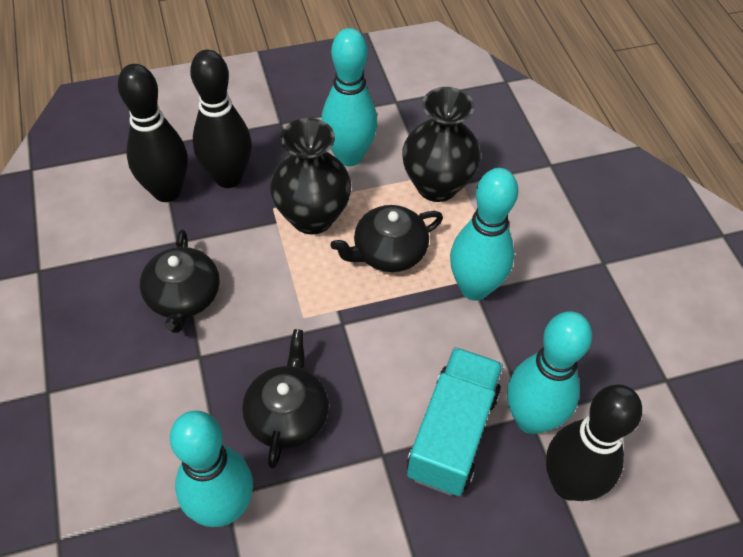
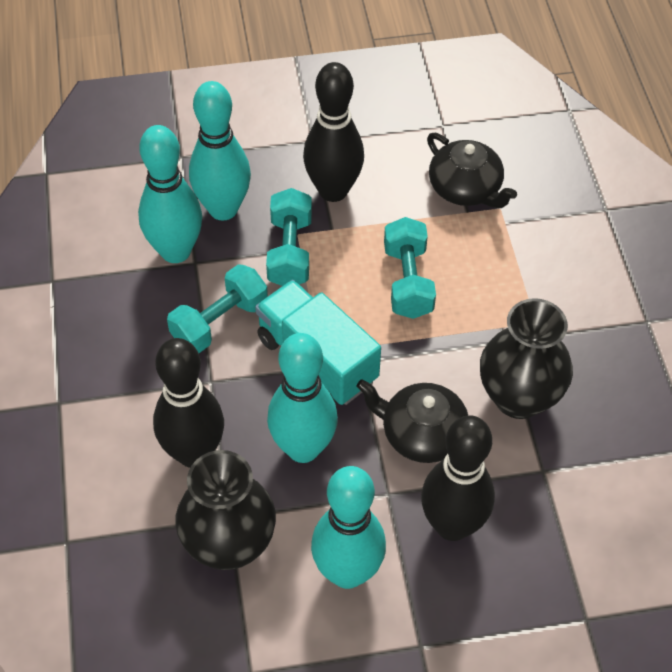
black teapot: 3 -> 2
turquoise dumbbell: 0 -> 3

